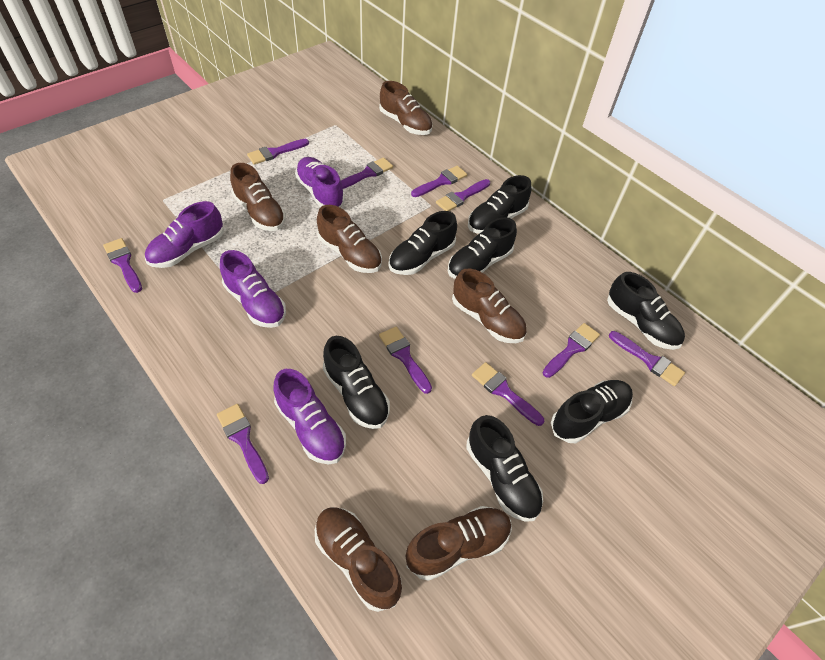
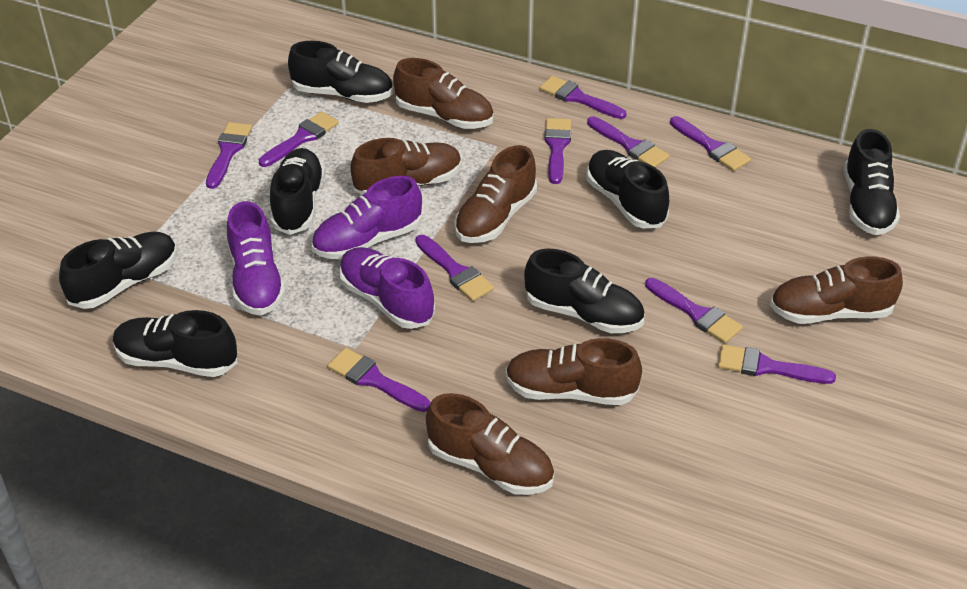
purple shoe: 4 -> 3

